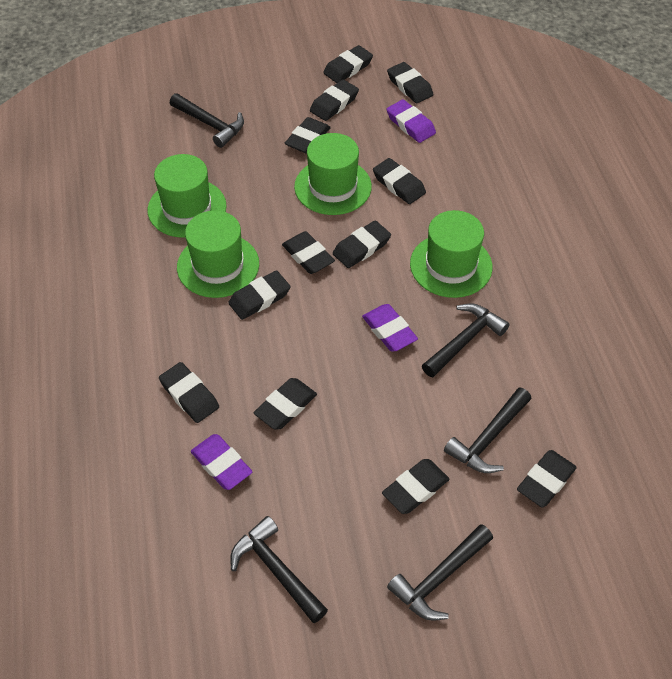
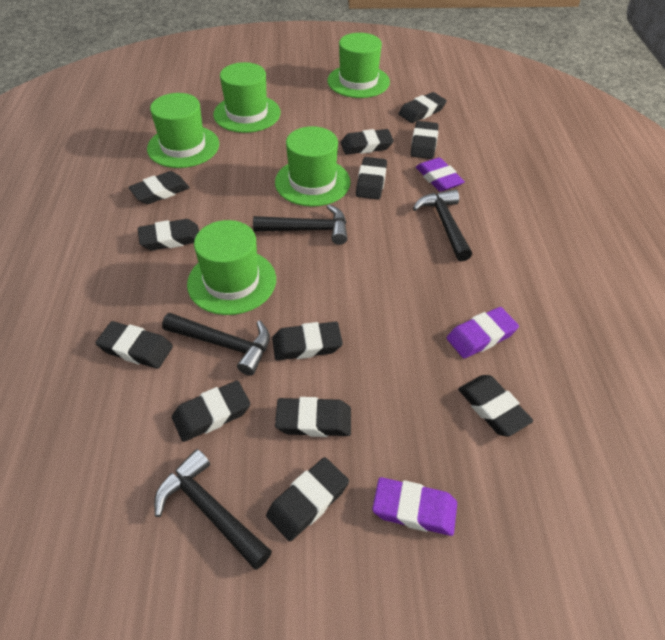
black hammer: 5 -> 4
green hat: 4 -> 5

